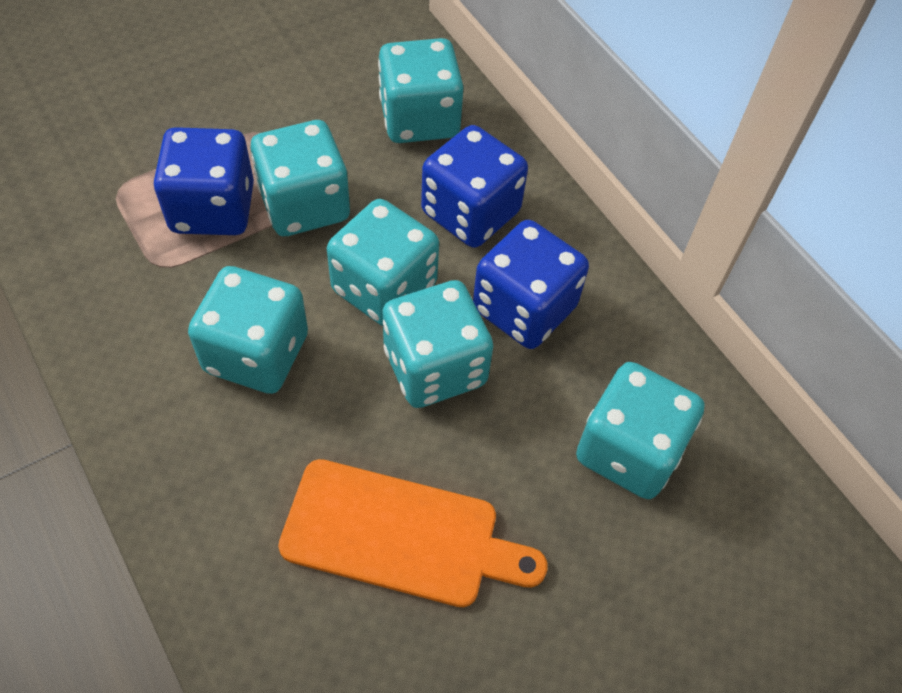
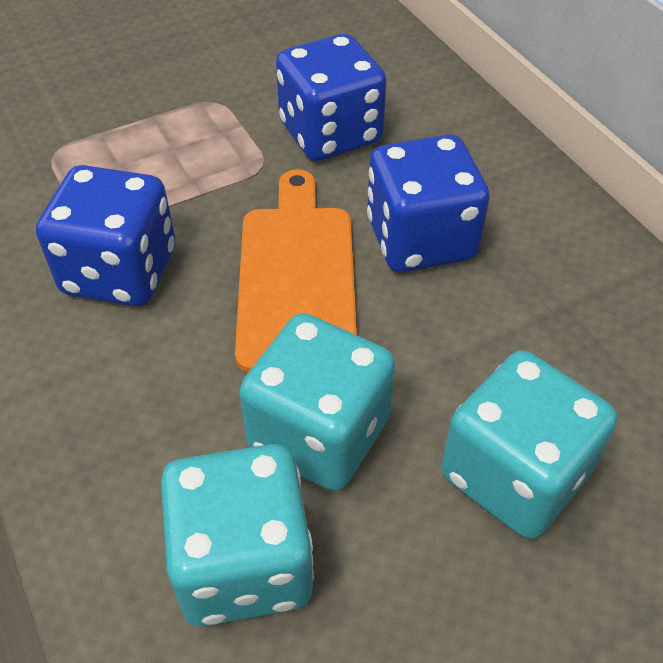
turquoise dice: 6 -> 3

